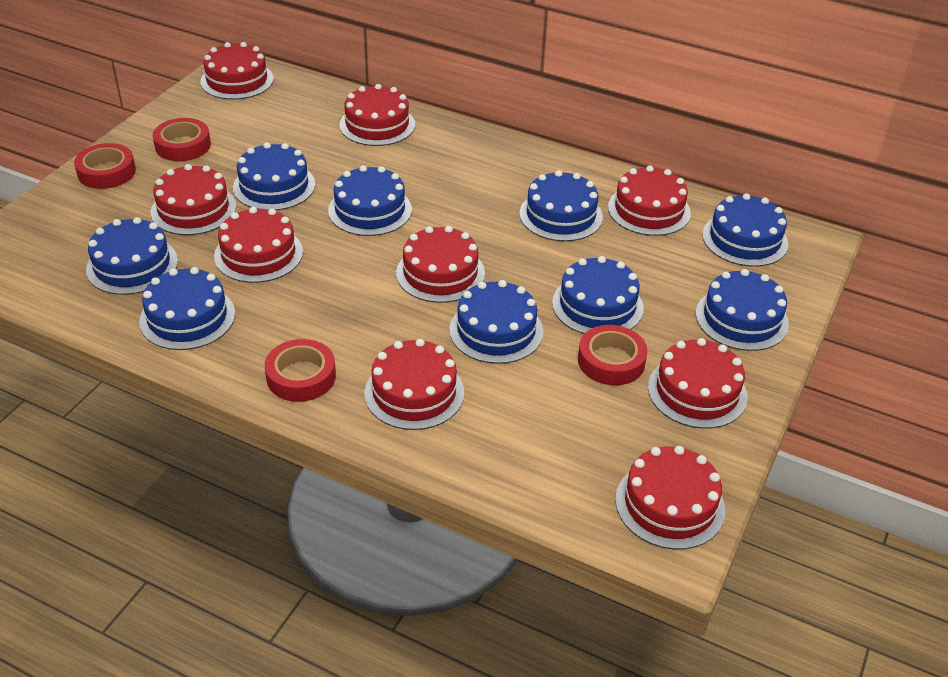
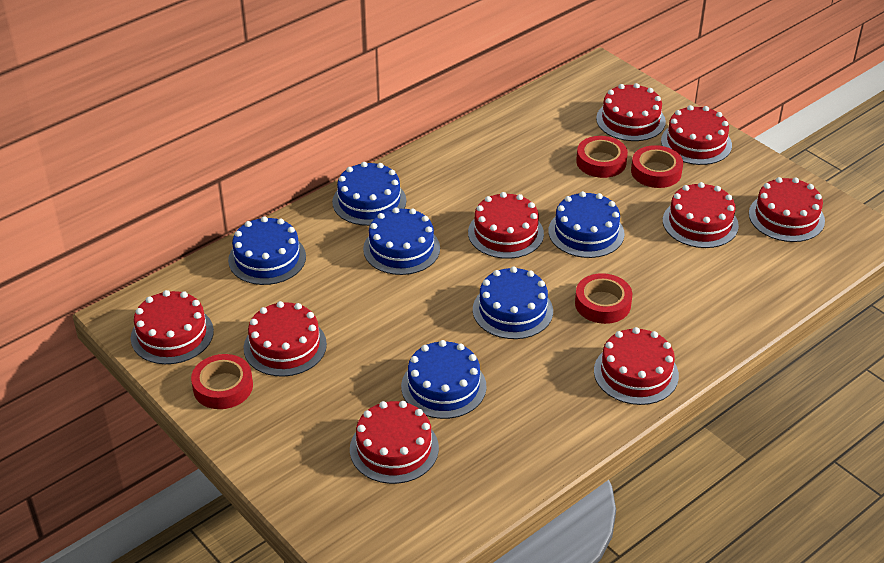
blue cake: 9 -> 6

